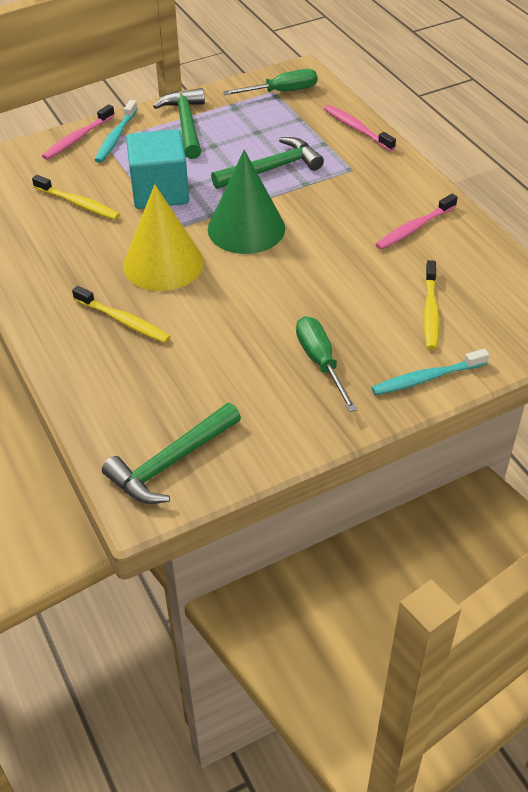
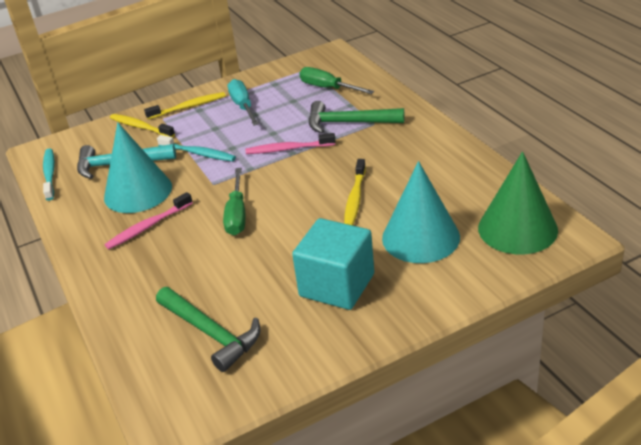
green hammer: 3 -> 2
pink toothbrush: 3 -> 2
turquoise cone: 0 -> 2
turquoise hammer: 0 -> 1
turquoise screwdriver: 0 -> 1
yellow cone: 1 -> 0

